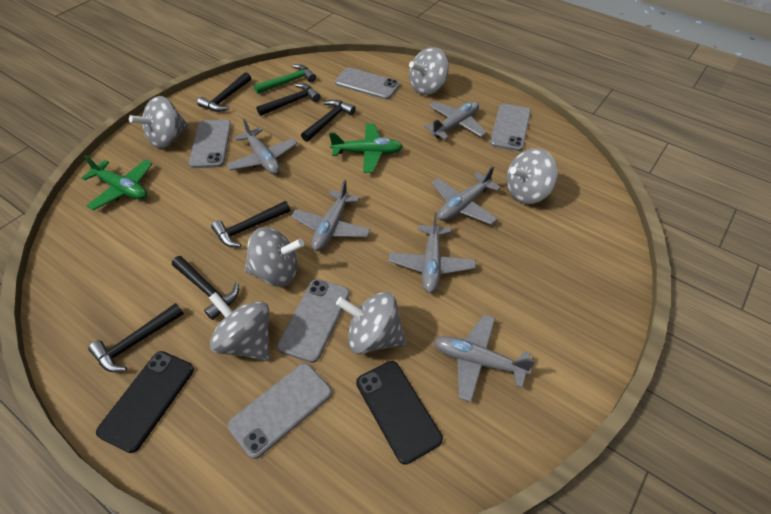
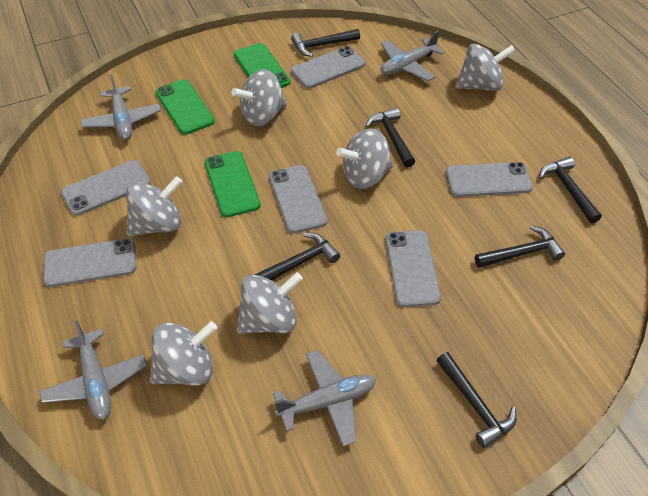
black phone: 2 -> 0
green hammer: 1 -> 0
green phone: 0 -> 3
green plane: 2 -> 0
grey phone: 5 -> 6
grey plane: 6 -> 4

